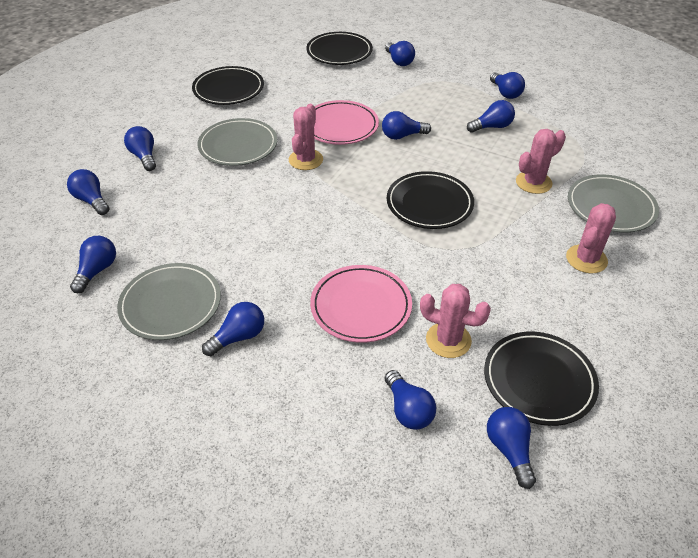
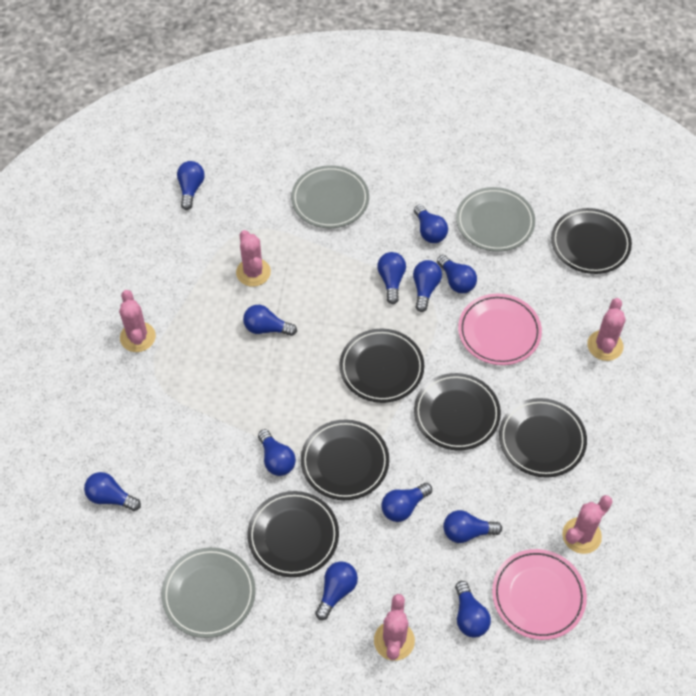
black plate: 4 -> 6
blue light bulb: 10 -> 12
pink cactus: 4 -> 5

